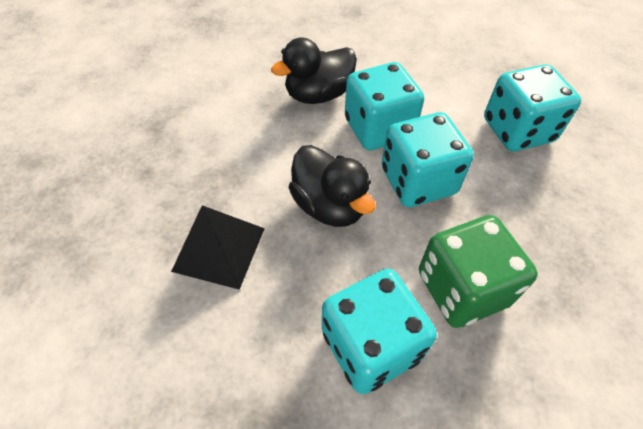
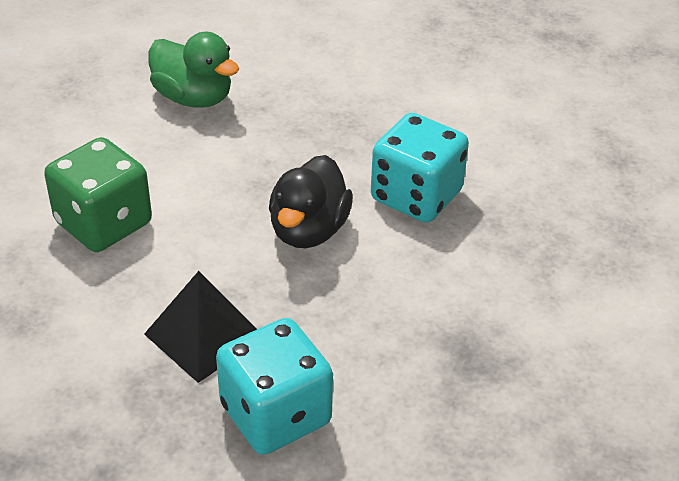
black duck: 2 -> 1
green duck: 0 -> 1
turquoise dice: 4 -> 2

